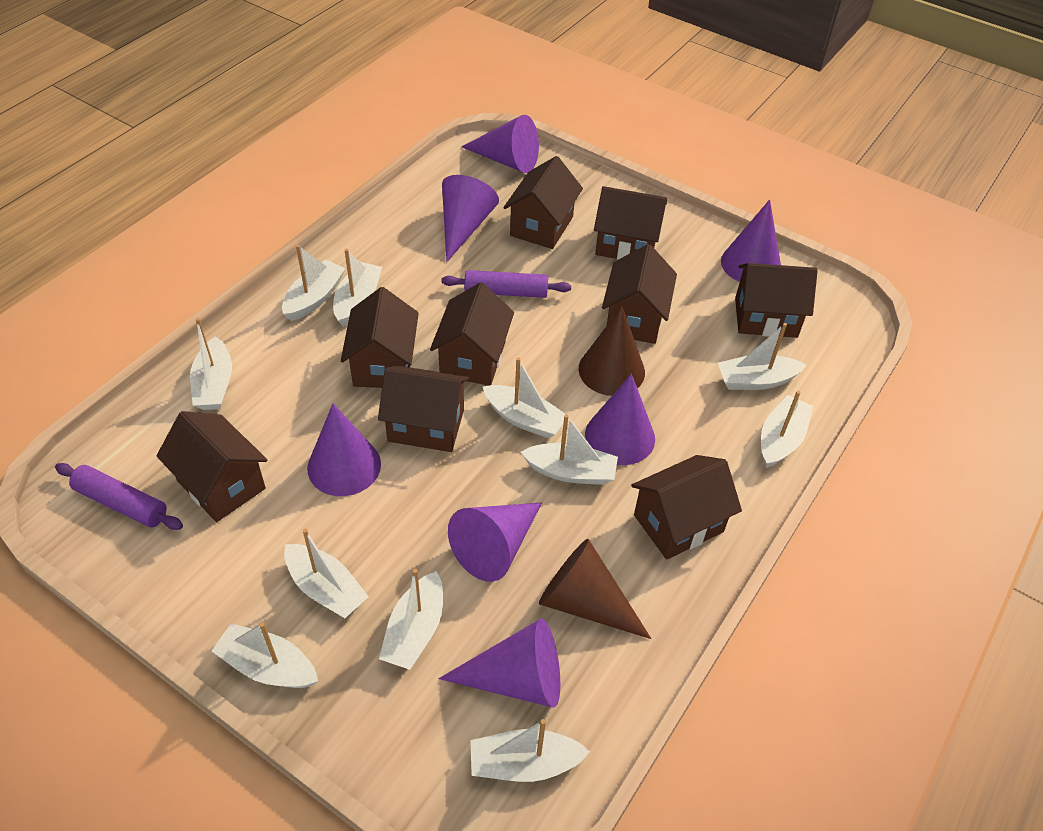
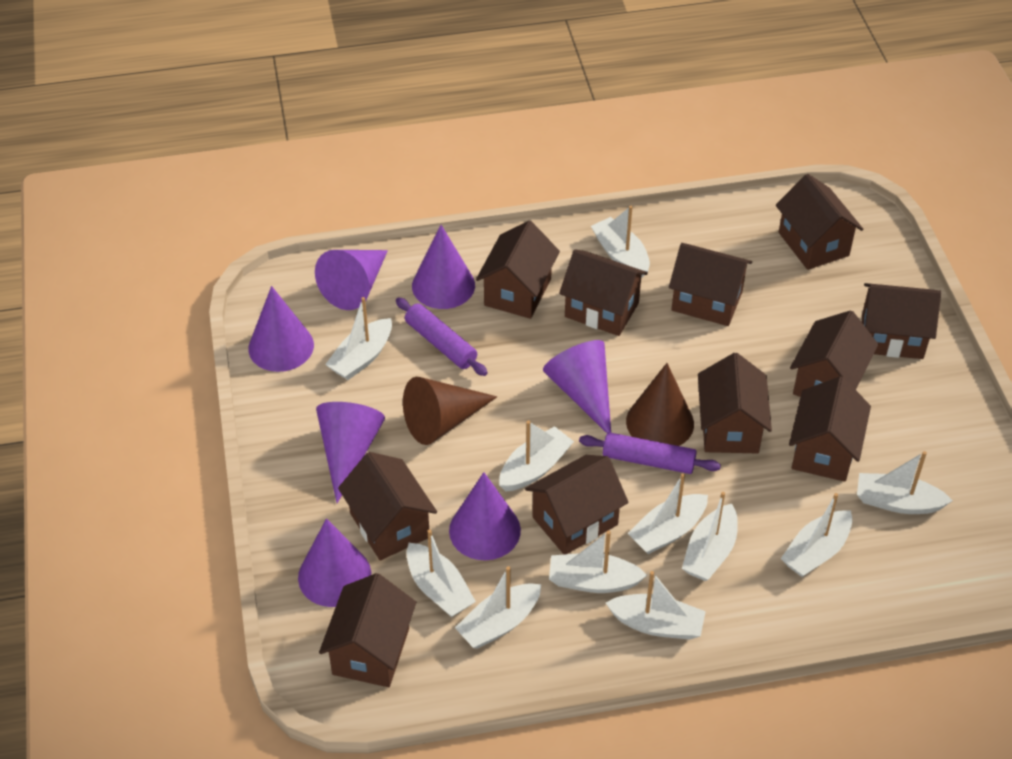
brown house: 9 -> 11

